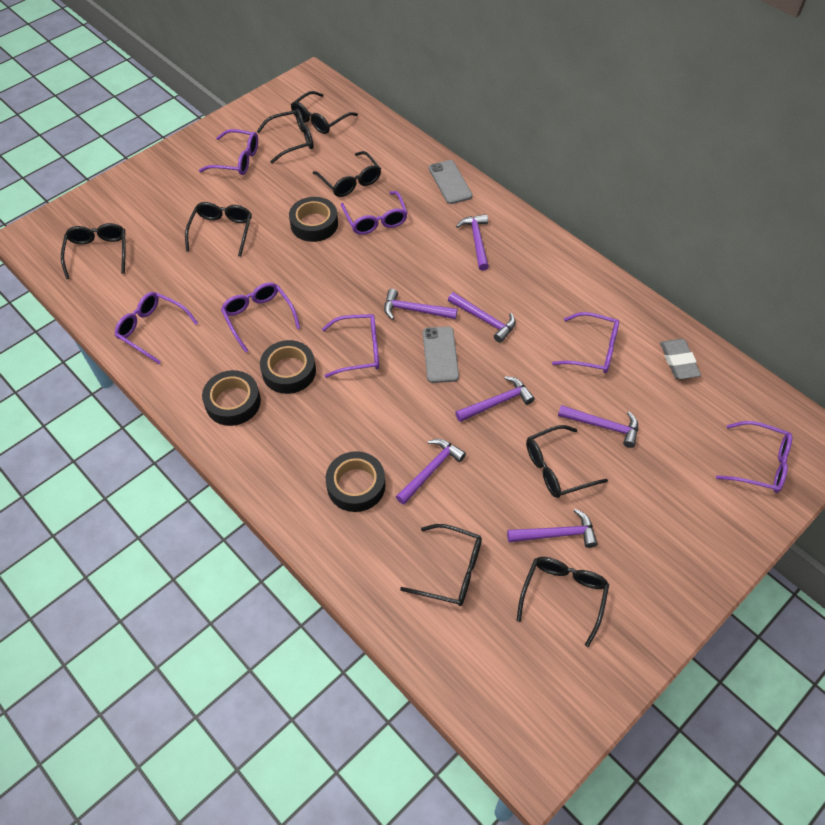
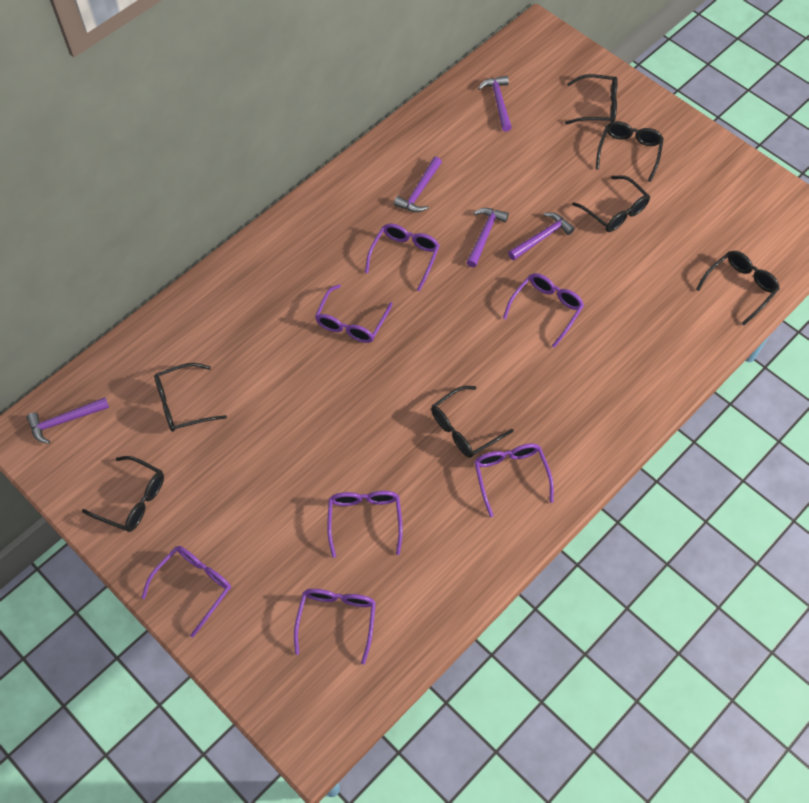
black glasses: 8 -> 7
black tape: 4 -> 0
grey eraser: 1 -> 0
grey phone: 2 -> 0
purple hammer: 7 -> 5

